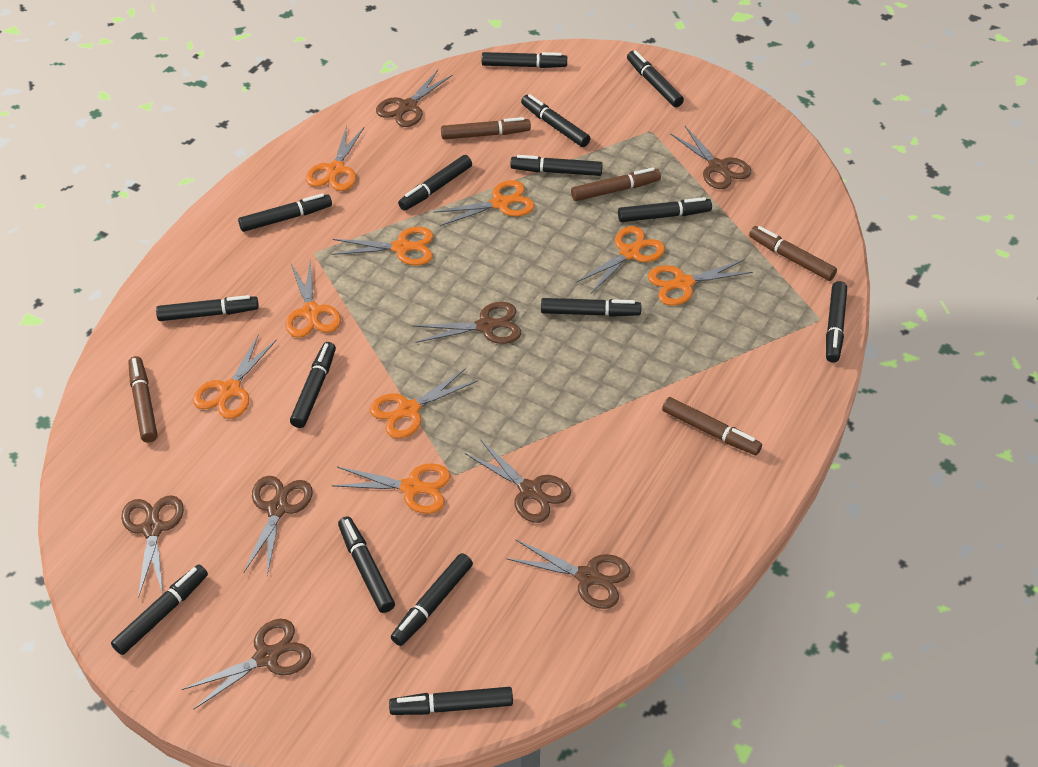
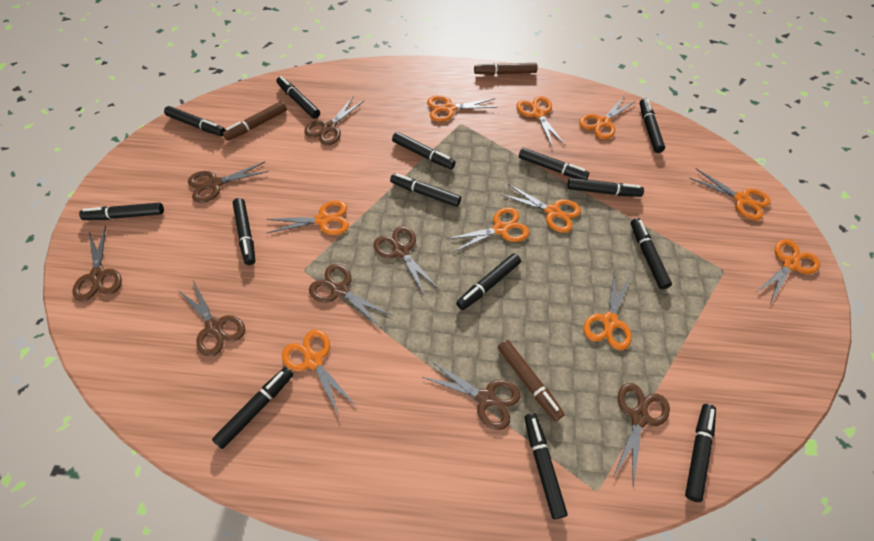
black marker: 15 -> 14
brown marker: 5 -> 3
orange scissors: 9 -> 10

